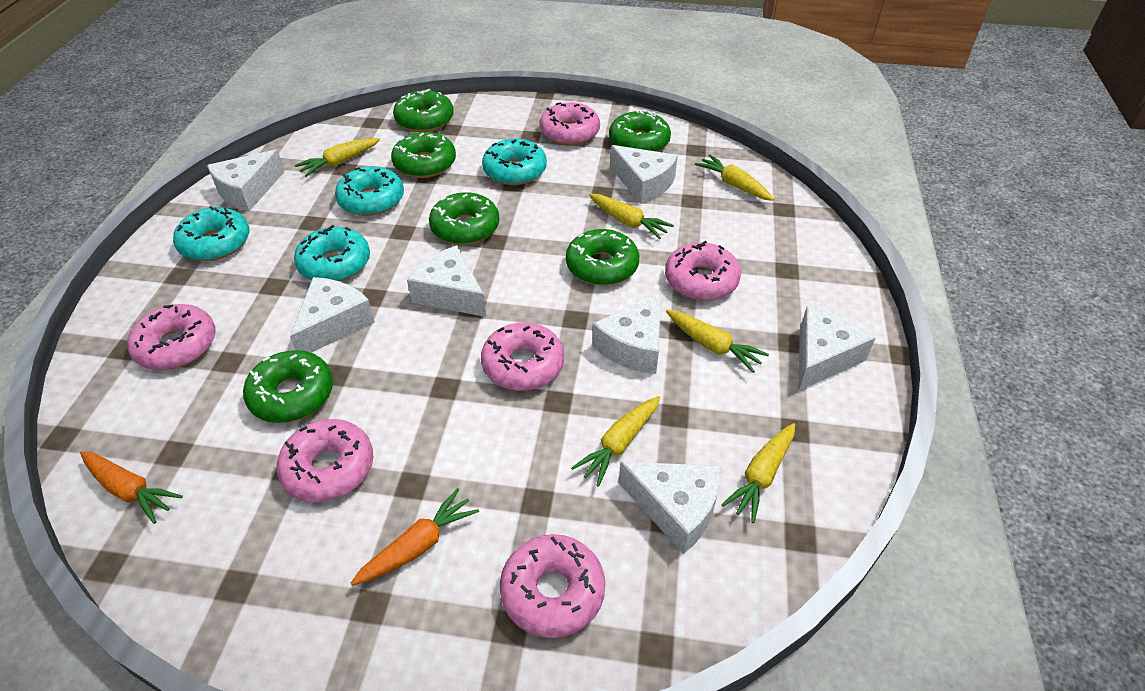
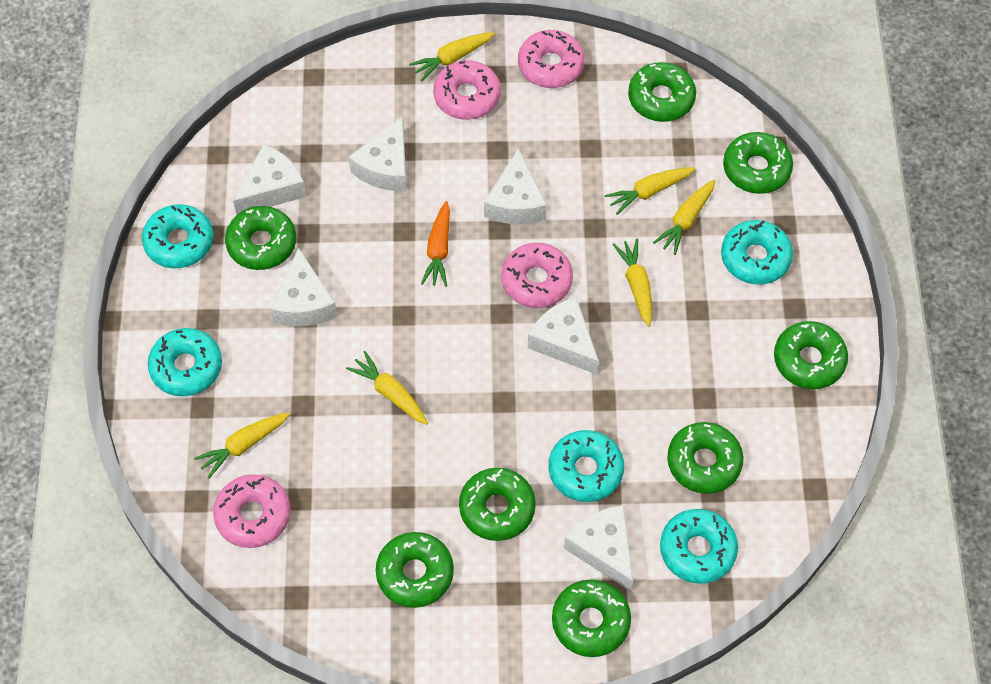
green donut: 6 -> 8
orange carrot: 2 -> 1
pink donut: 6 -> 4
turquoise donut: 4 -> 5
white cheese: 7 -> 6

